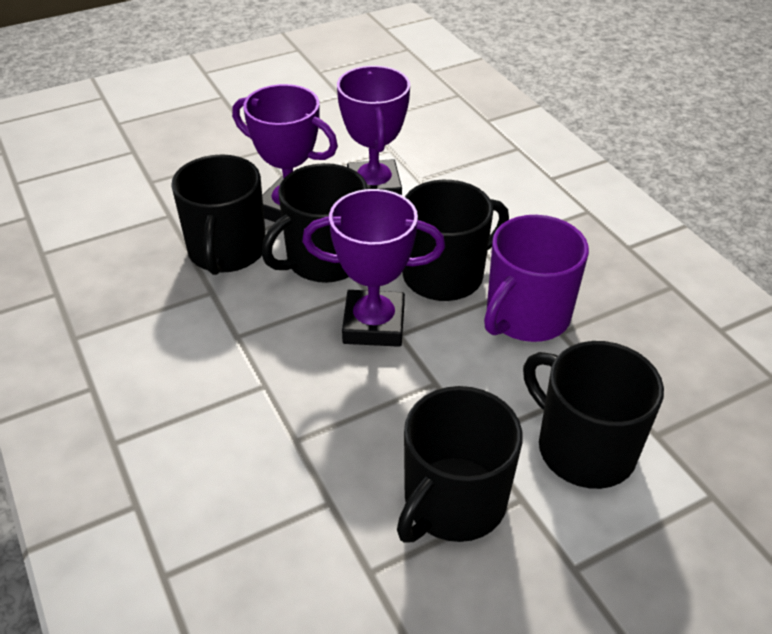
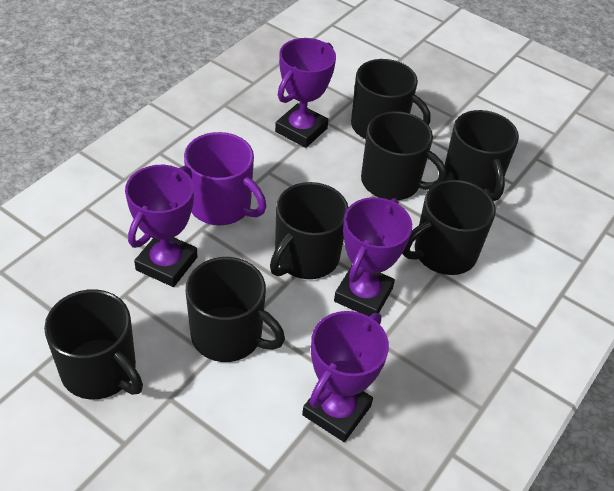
black mug: 5 -> 7
purple trophy: 3 -> 4

